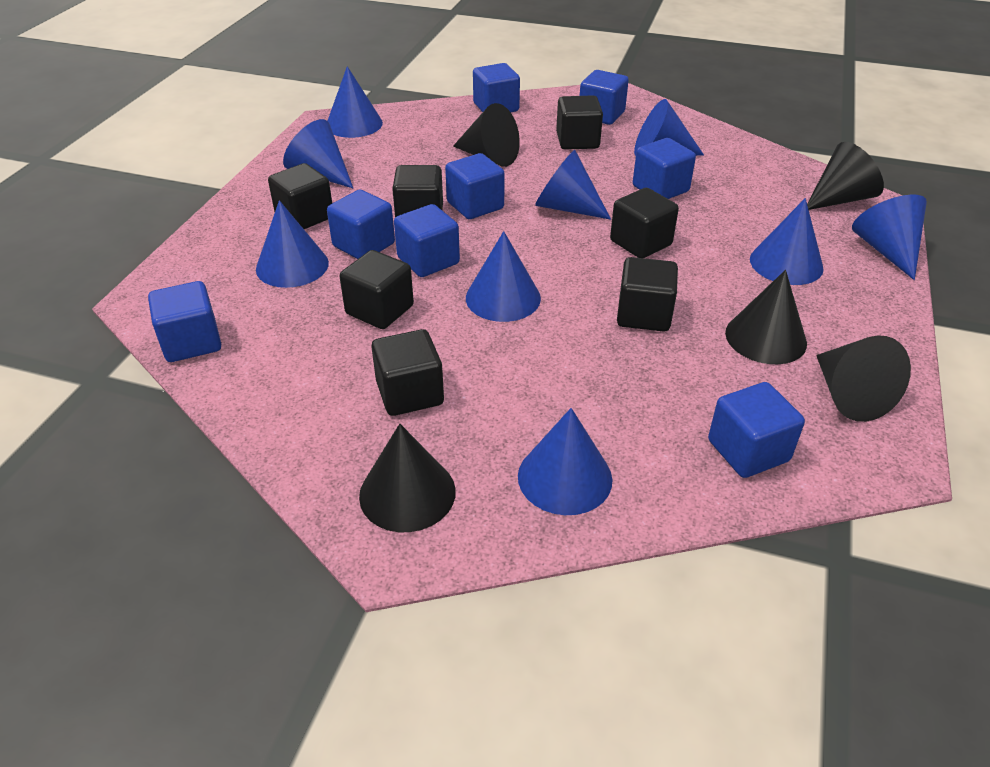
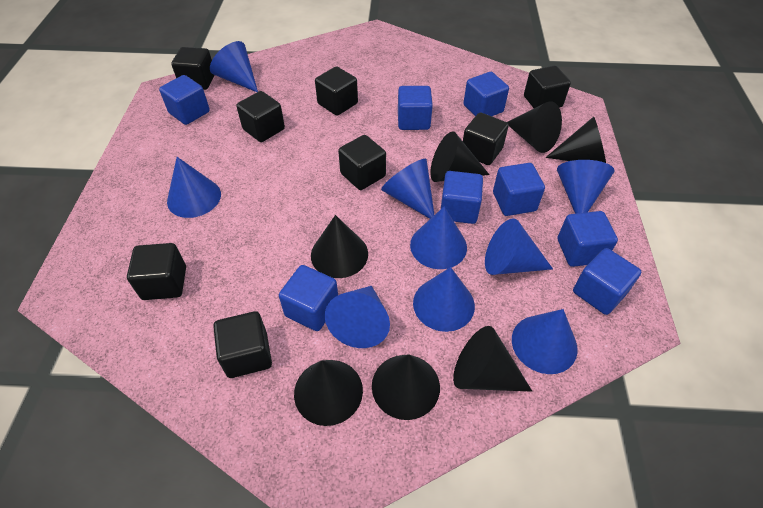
black cone: 5 -> 7
black cube: 7 -> 8

